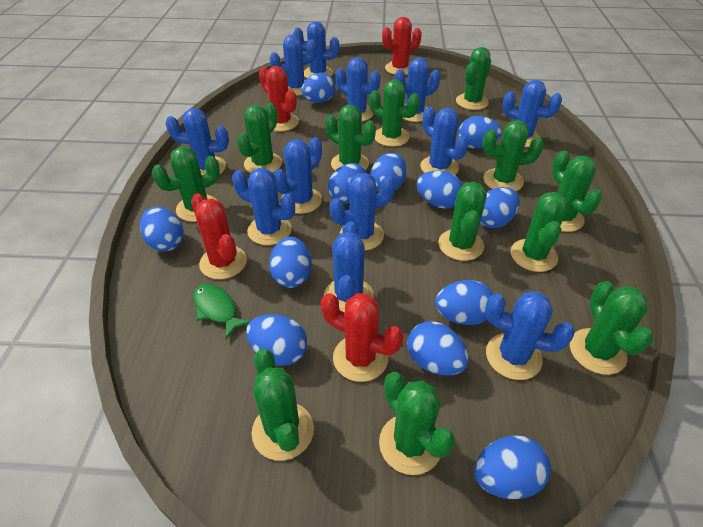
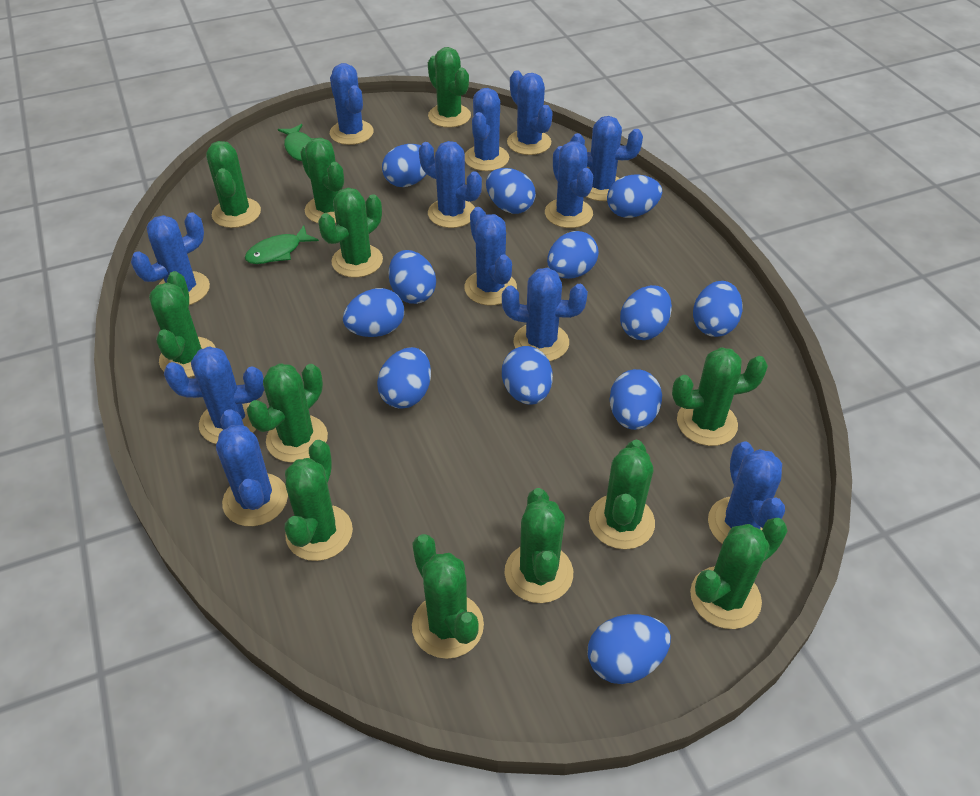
green fish: 1 -> 2
red cactus: 4 -> 0

